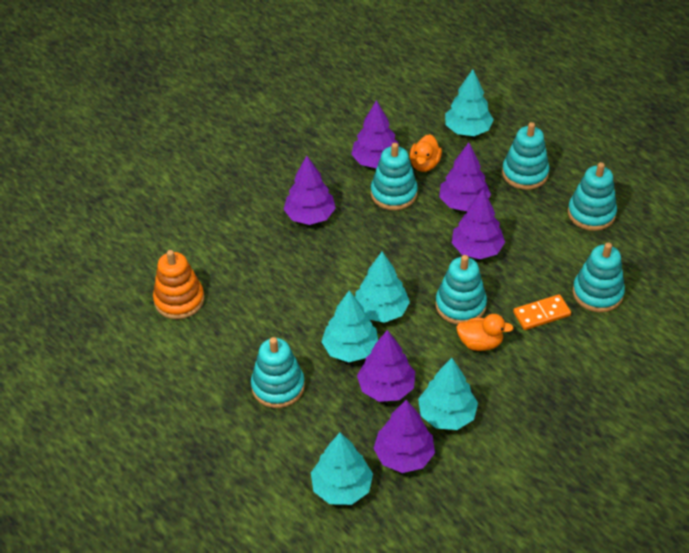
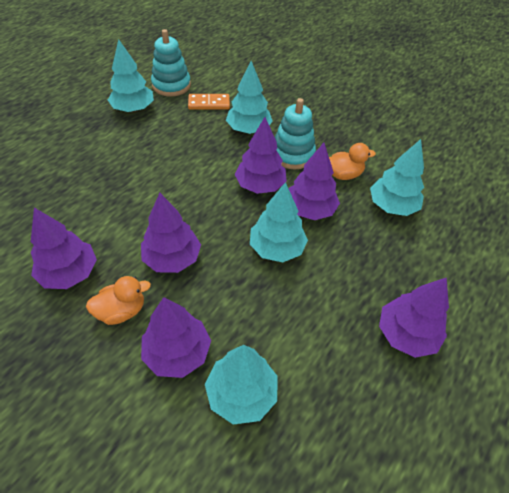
orange stacking toy: 1 -> 0
turquoise stacking toy: 6 -> 2

